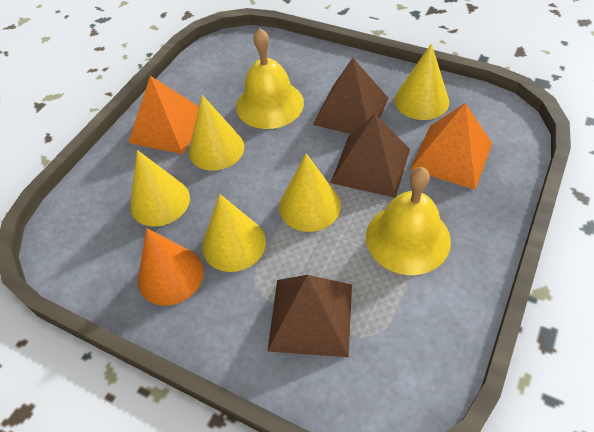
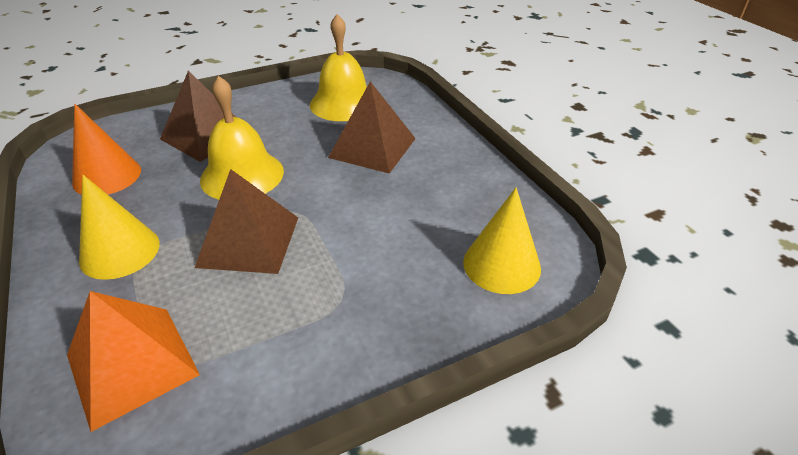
orange pyramid: 2 -> 1
yellow cone: 5 -> 2

